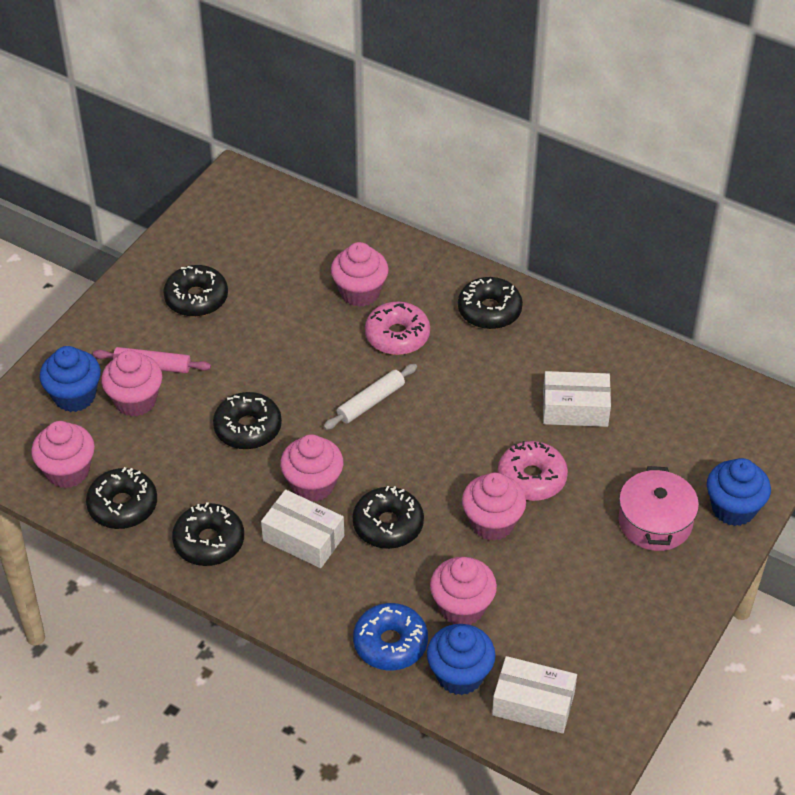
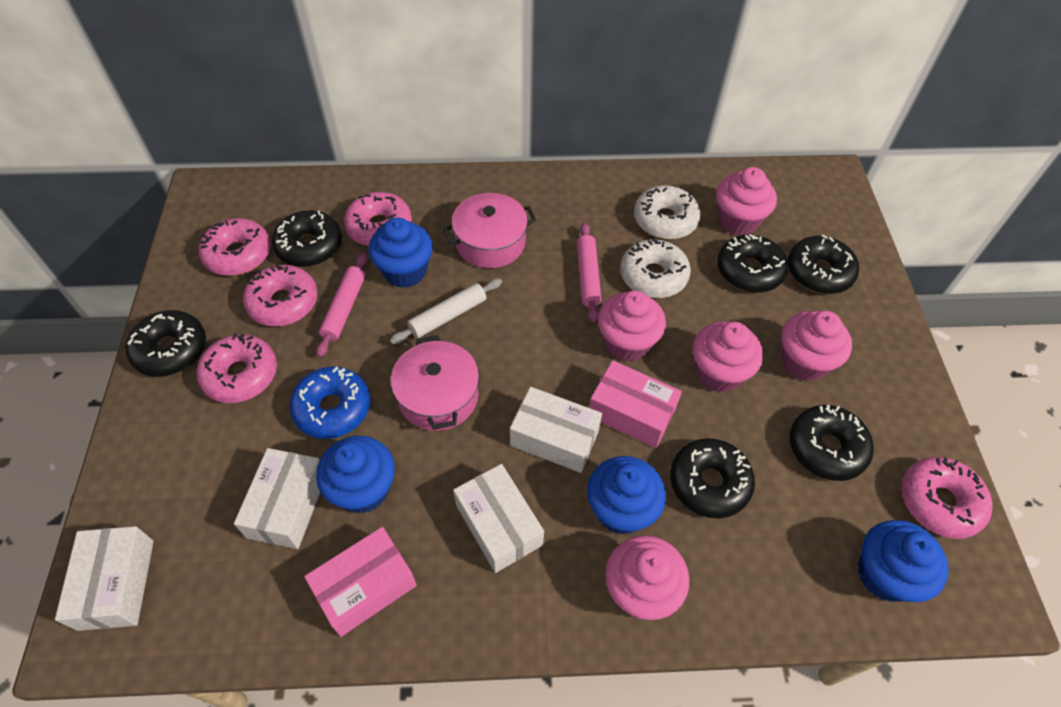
blue cupcake: 3 -> 4
pink box: 0 -> 2
pink cupcake: 6 -> 5
pink donut: 2 -> 5
pink pot: 1 -> 2
pink rolling pin: 1 -> 2
white box: 3 -> 4
white donut: 0 -> 2

